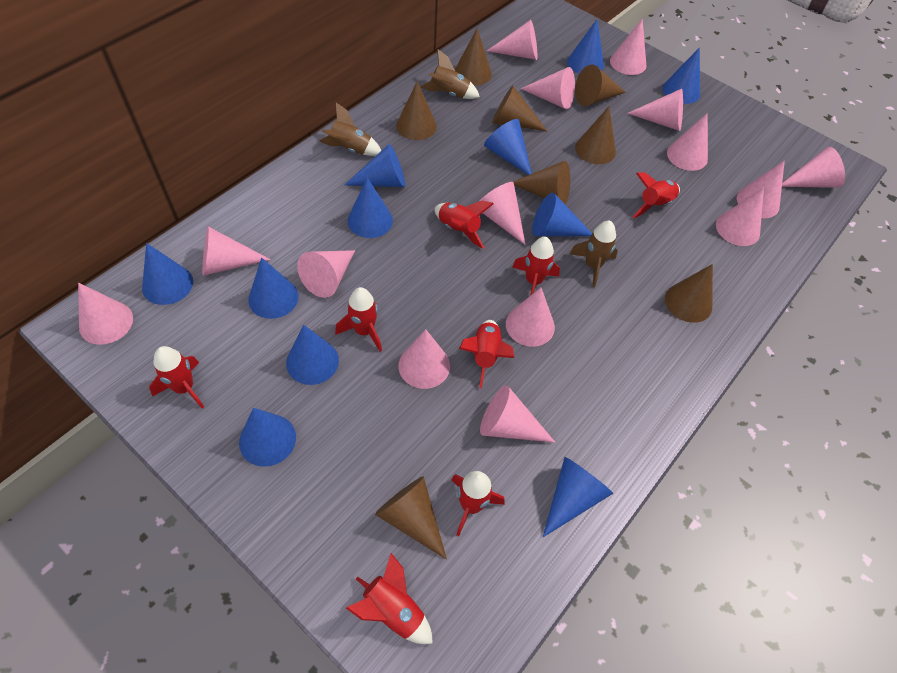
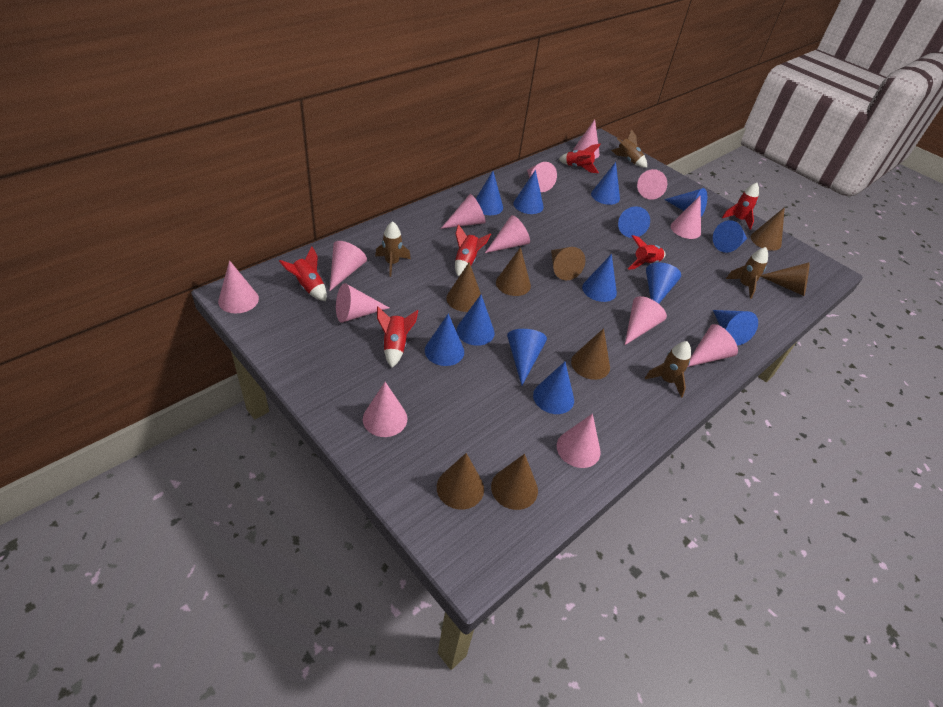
blue cone: 11 -> 13
brown rocket: 3 -> 4
pink cone: 15 -> 13
red rocket: 8 -> 6

